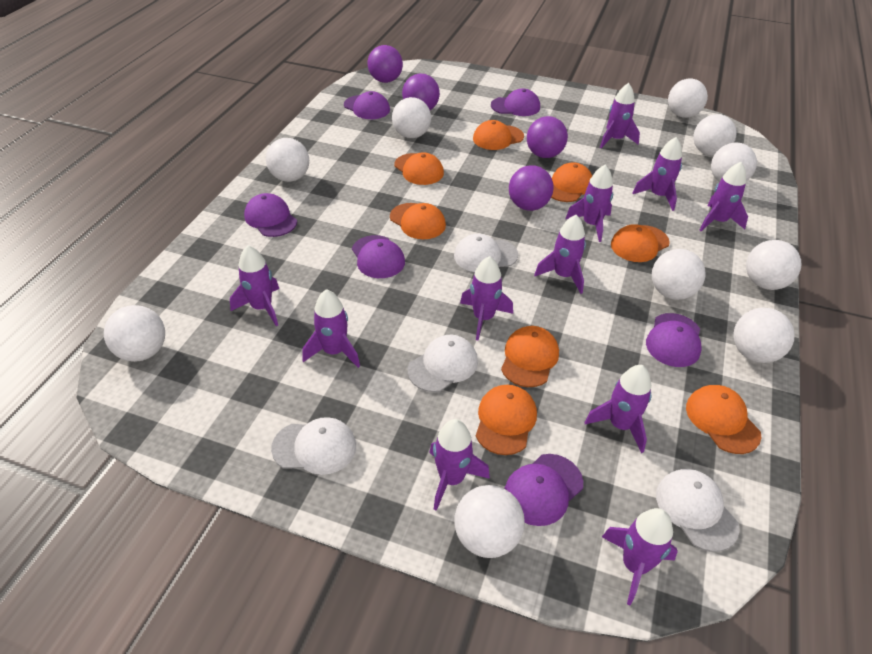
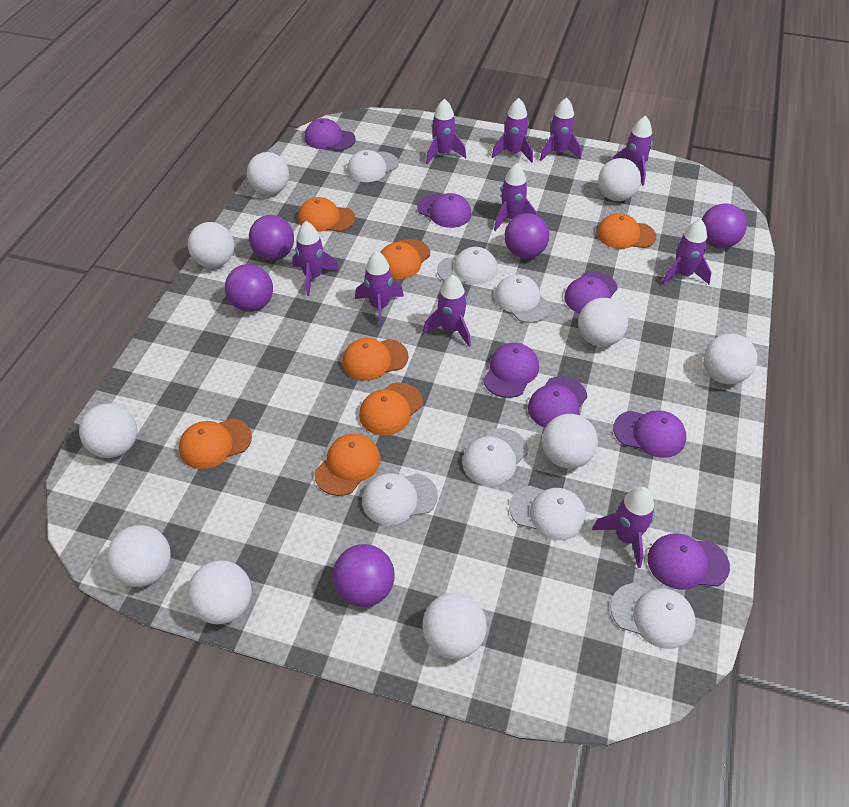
orange cap: 8 -> 7
purple ball: 4 -> 5
purple cap: 6 -> 7
purple rocket: 11 -> 10
white cap: 4 -> 7

